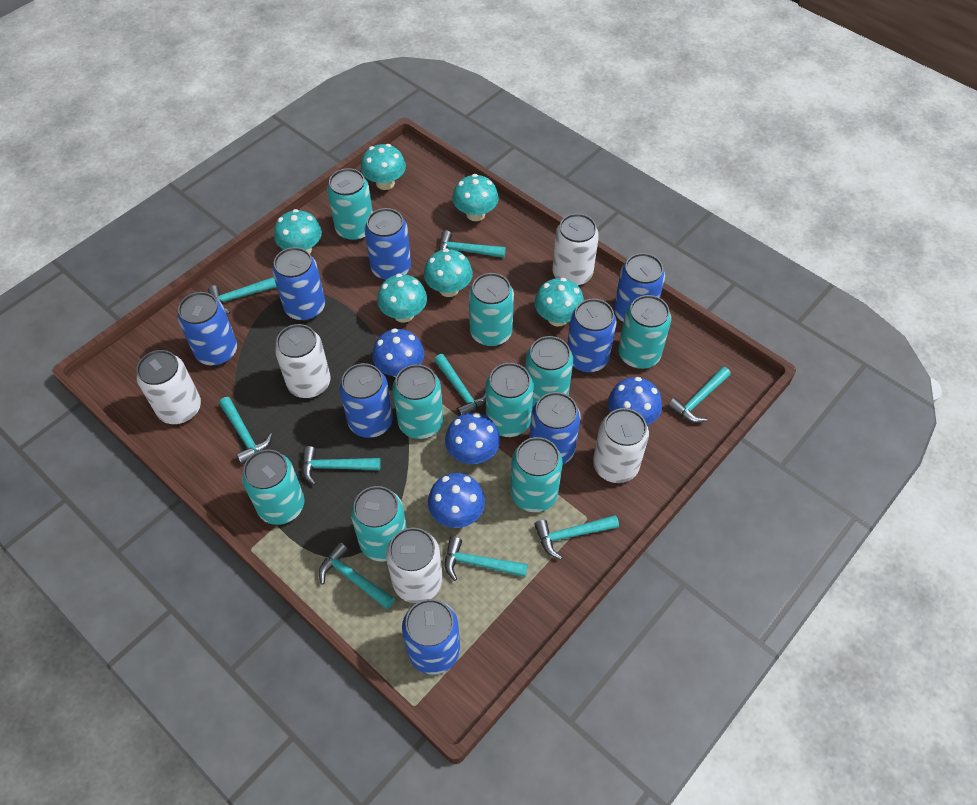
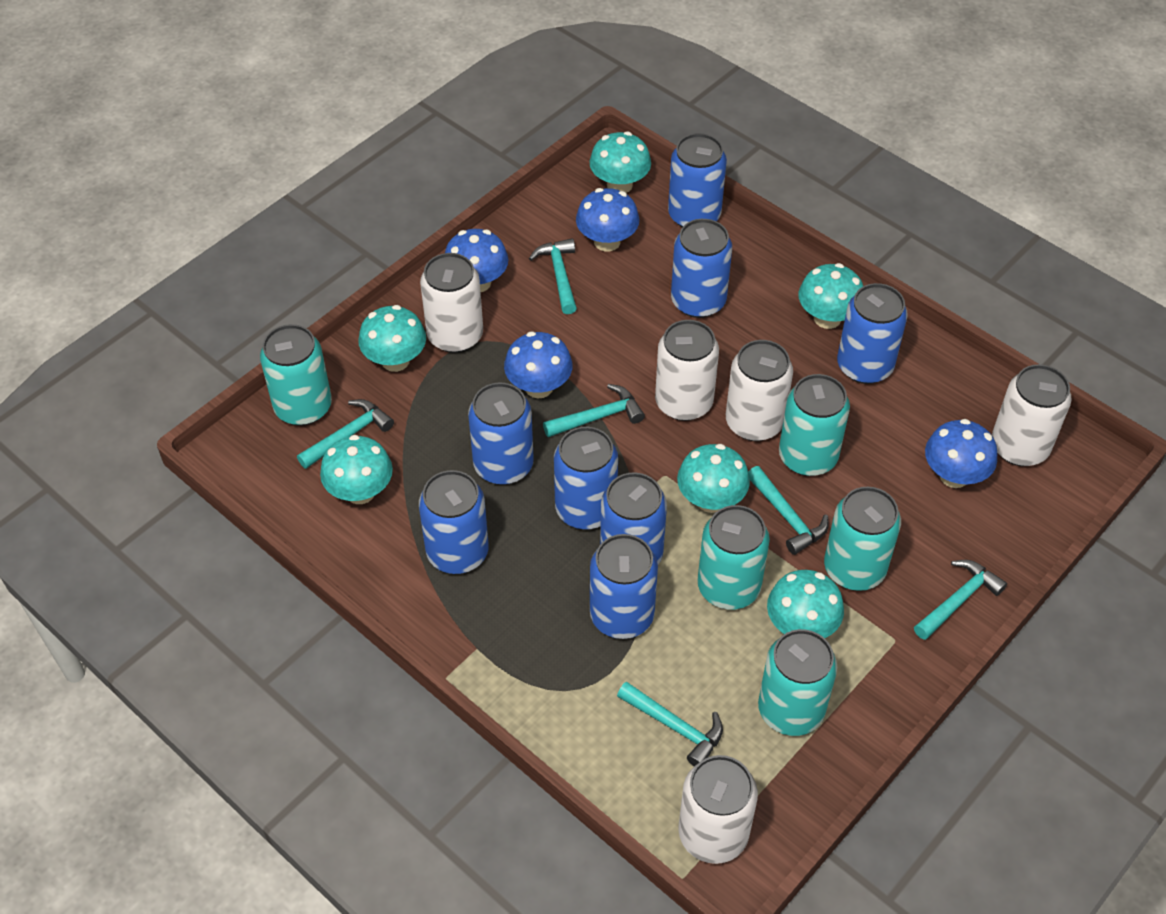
turquoise can: 9 -> 5
turquoise hammer: 9 -> 6

